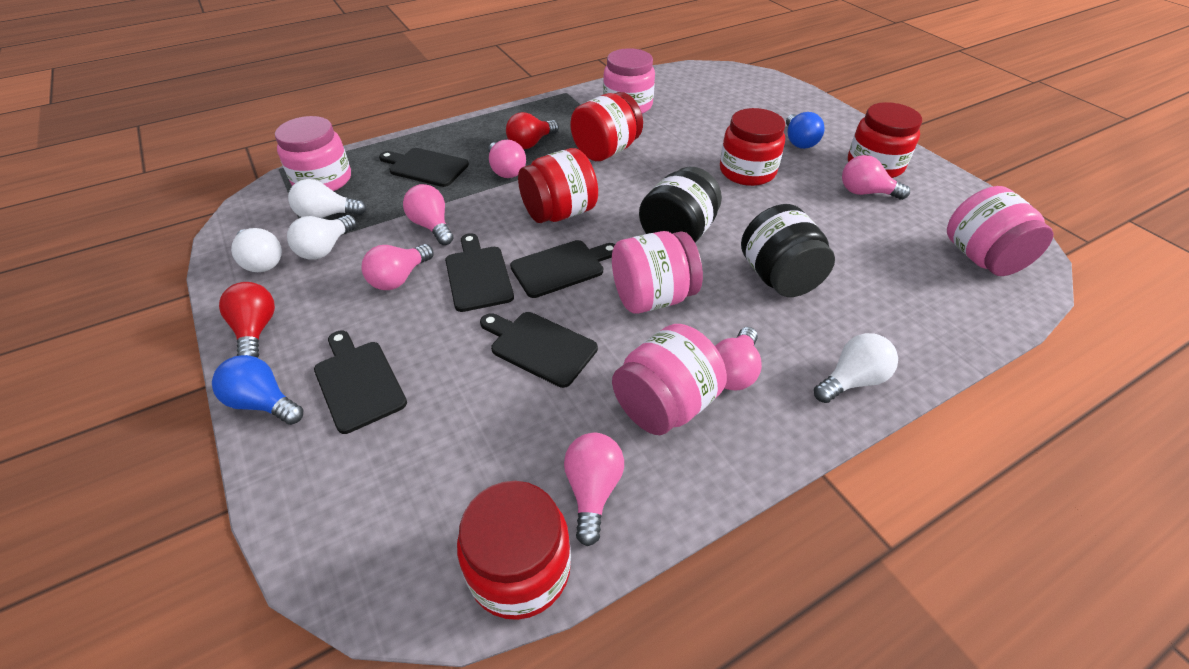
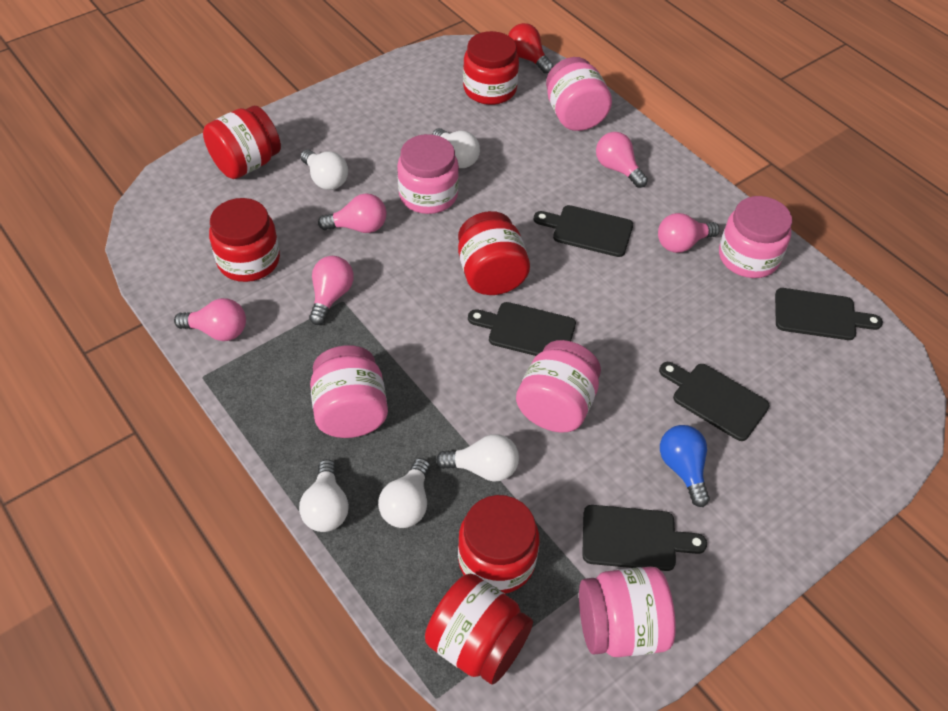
black jar: 2 -> 0
blue light bulb: 2 -> 1
pink jar: 5 -> 6
pink light bulb: 6 -> 5
red jar: 5 -> 6
red light bulb: 2 -> 1
white light bulb: 4 -> 5

